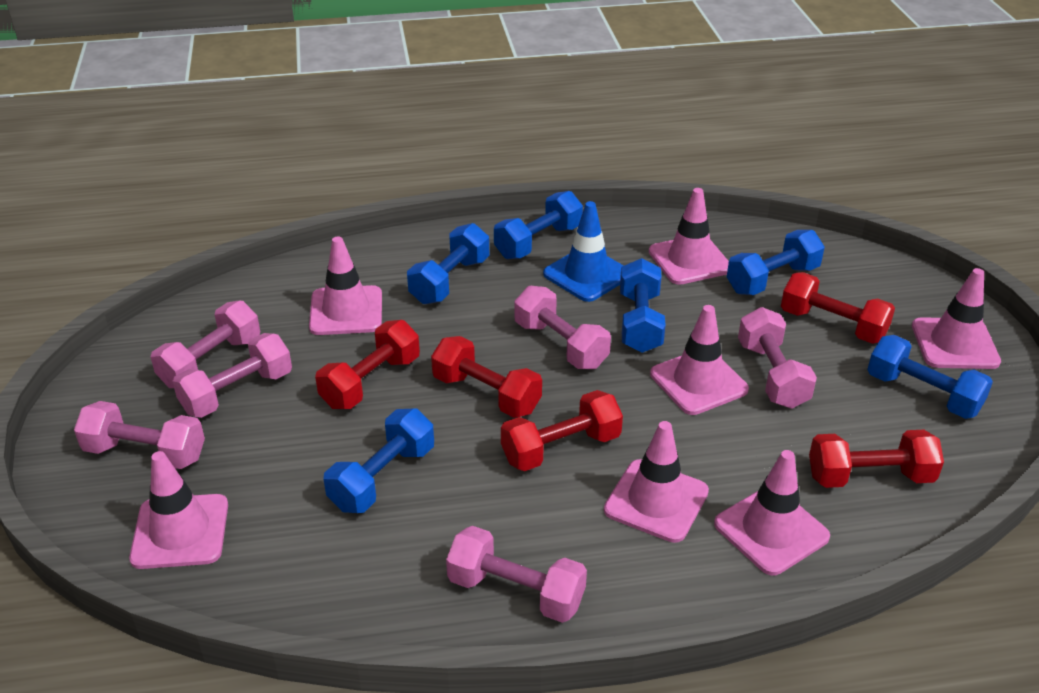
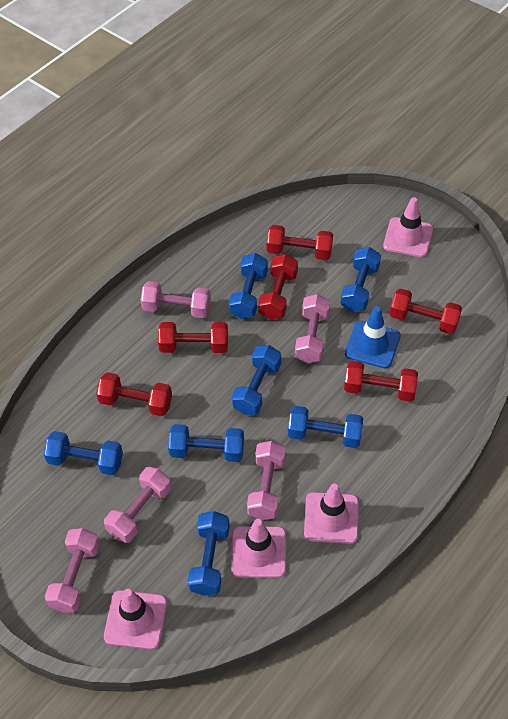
blue dumbbell: 6 -> 7
pink dumbbell: 6 -> 5
pink traffic cone: 7 -> 4
red dumbbell: 5 -> 6

